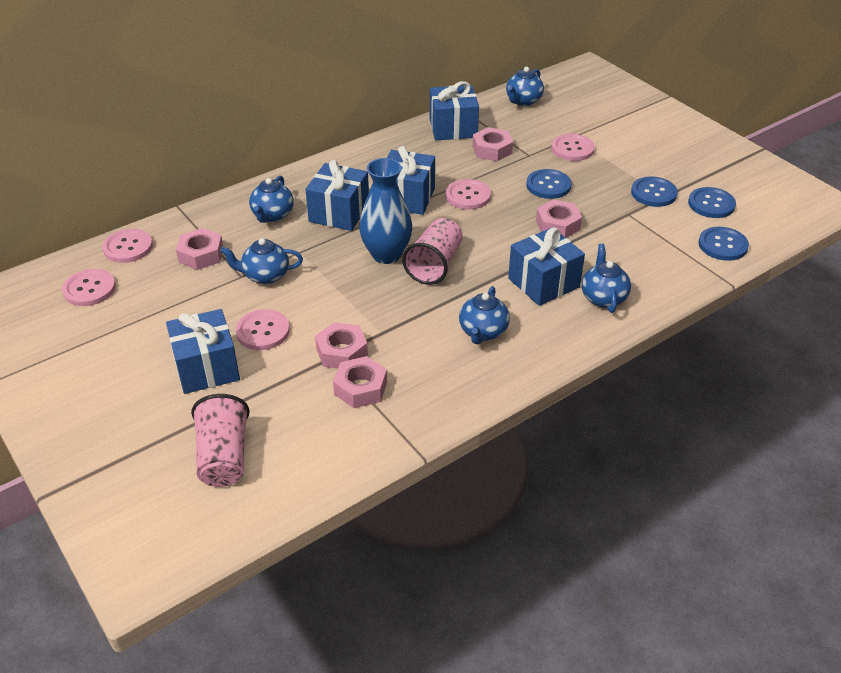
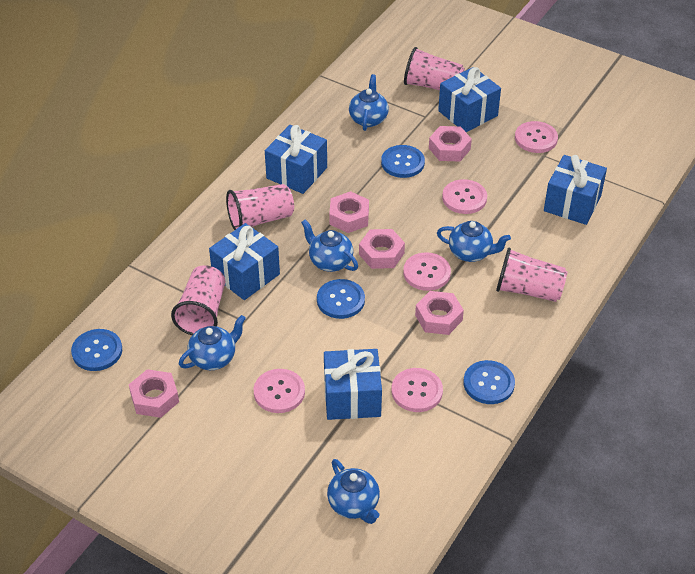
blue vase: 1 -> 0
pink cup: 2 -> 4

